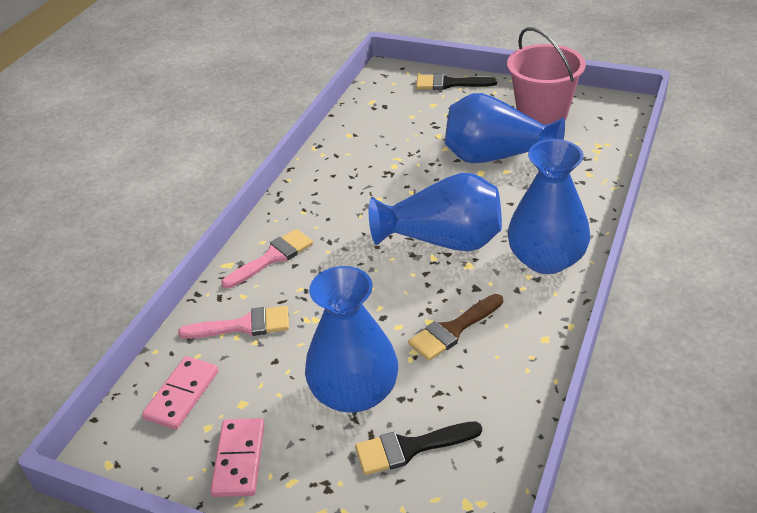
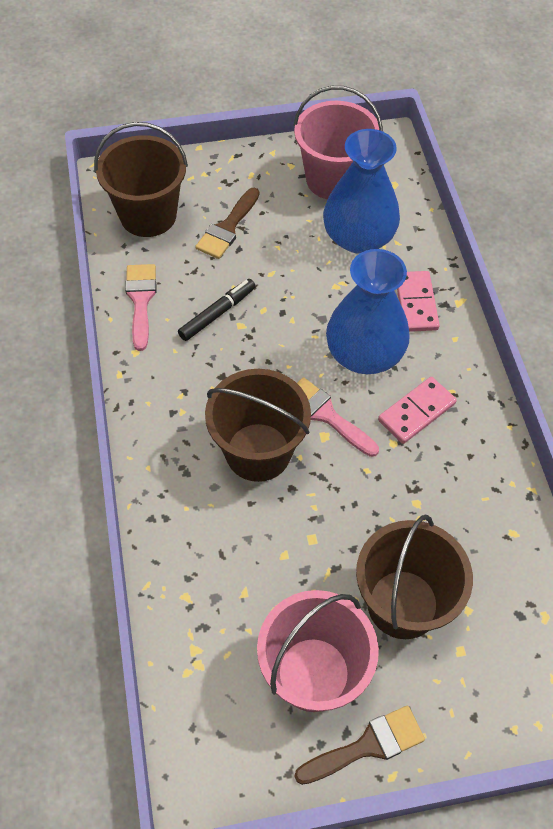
black brush: 2 -> 0
black marker: 0 -> 1
blue vase: 4 -> 2
brown brush: 1 -> 2
brown bucket: 0 -> 3
pink bucket: 1 -> 2

